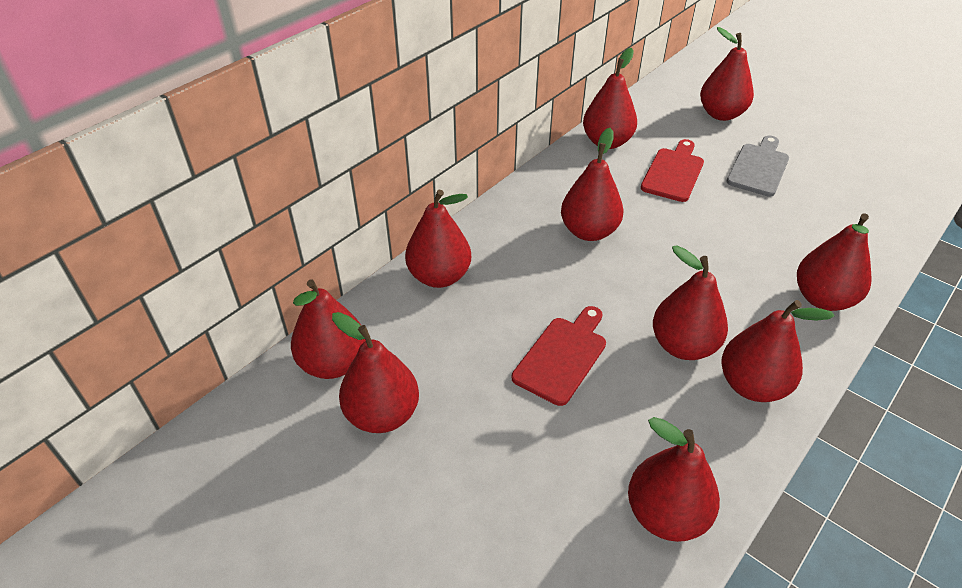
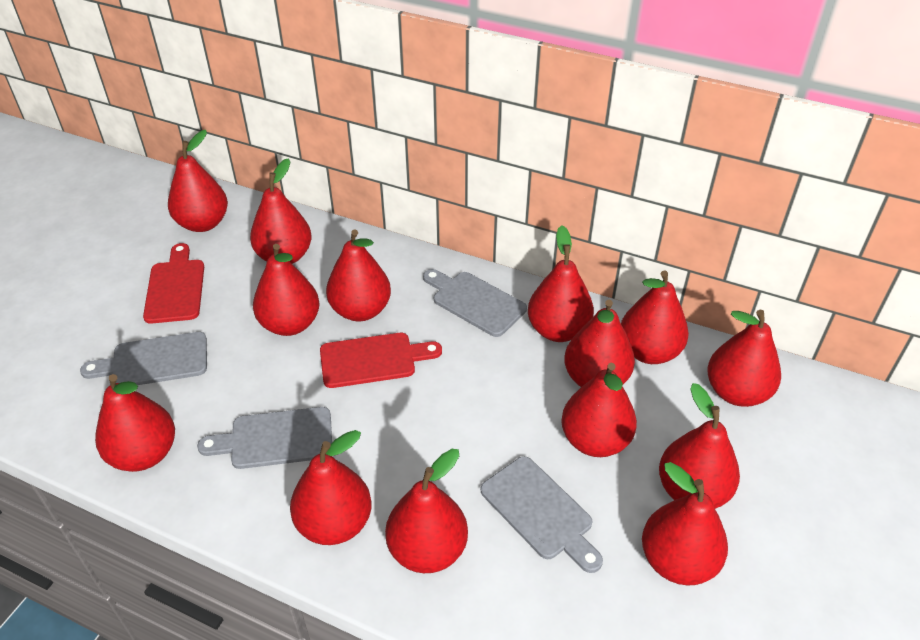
grey cutting board: 1 -> 4
red pear: 10 -> 14

